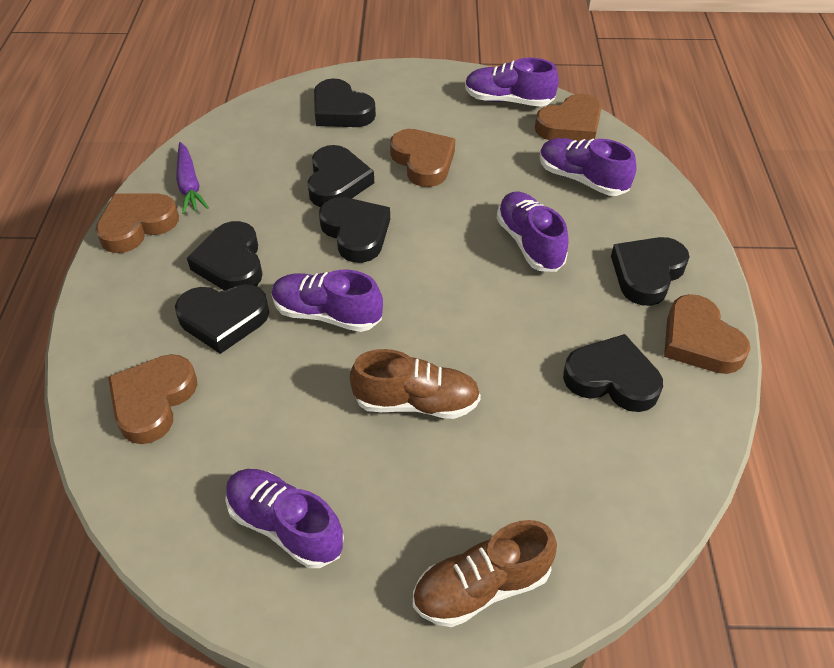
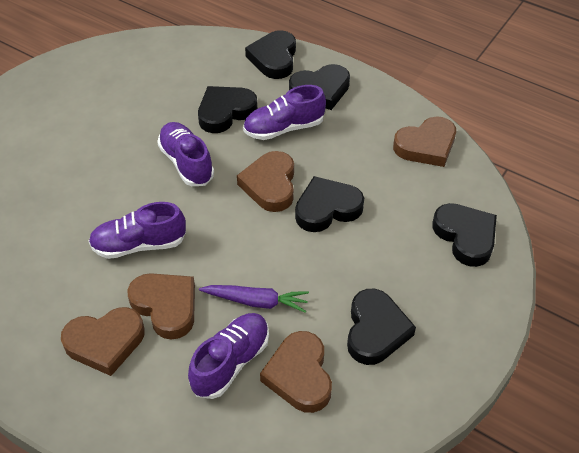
black heart: 7 -> 6
brown shoe: 2 -> 0
purple shoe: 5 -> 4

